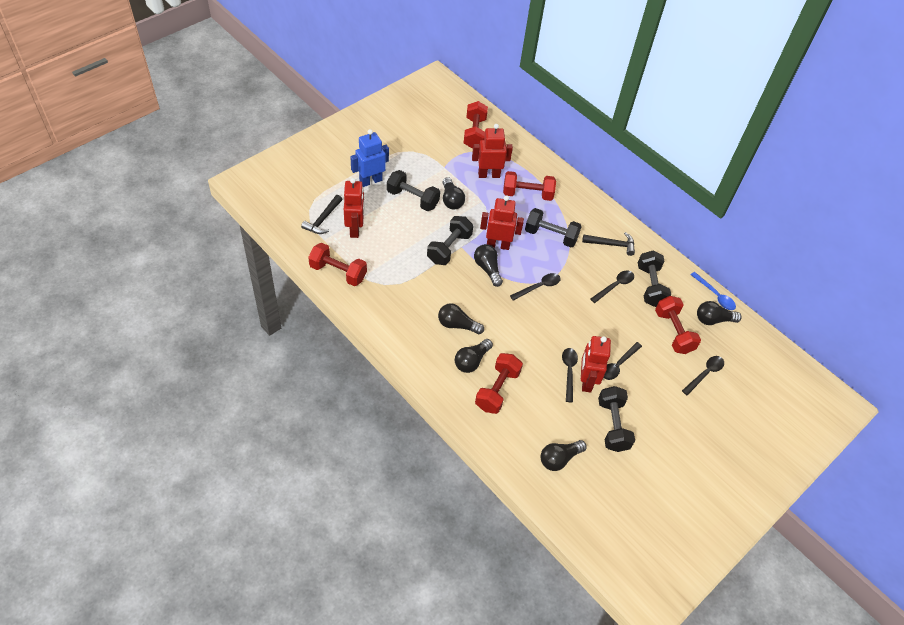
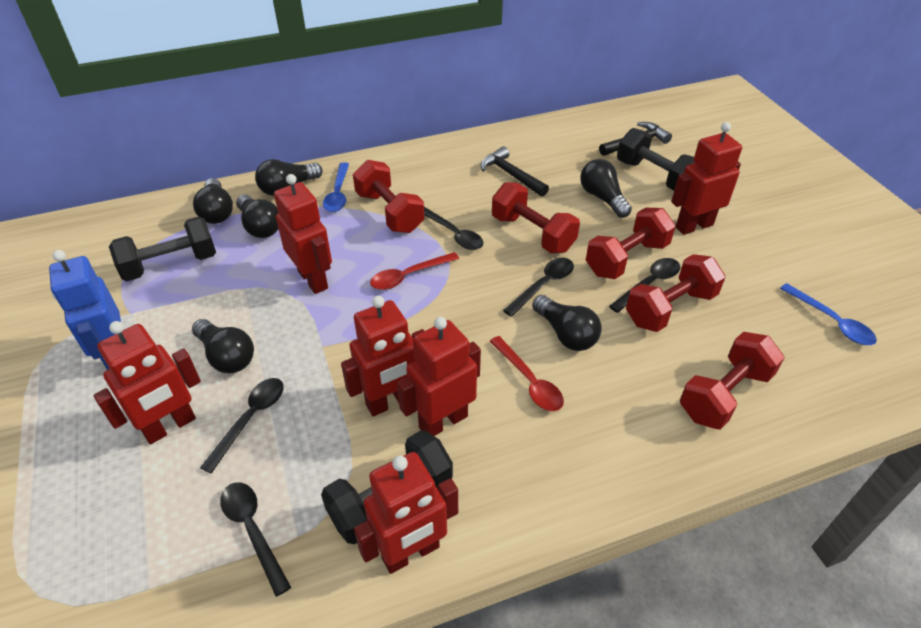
black dumbbell: 5 -> 3
blue spoon: 1 -> 2
red robot: 4 -> 6
red spoon: 0 -> 2

